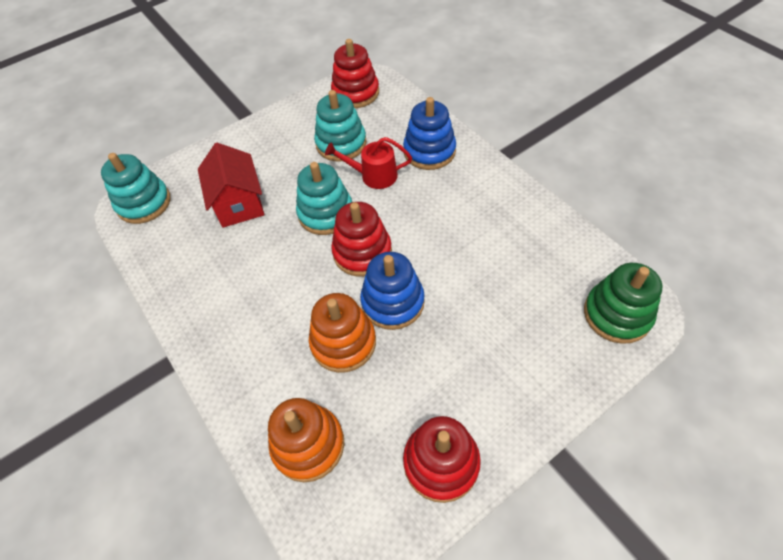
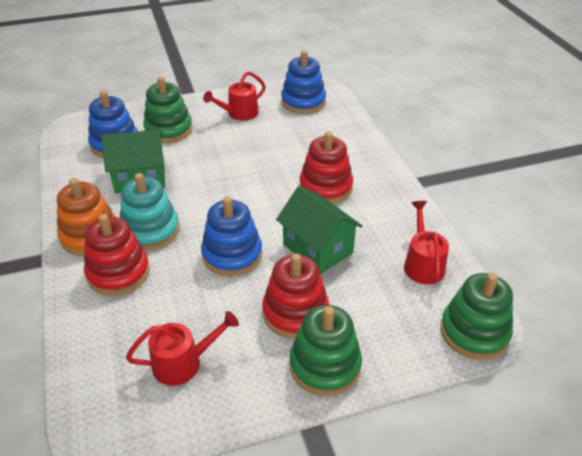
blue stacking toy: 2 -> 3
green house: 0 -> 2
green stacking toy: 1 -> 3
orange stacking toy: 2 -> 1
red house: 1 -> 0
red watering can: 1 -> 3
turquoise stacking toy: 3 -> 1

